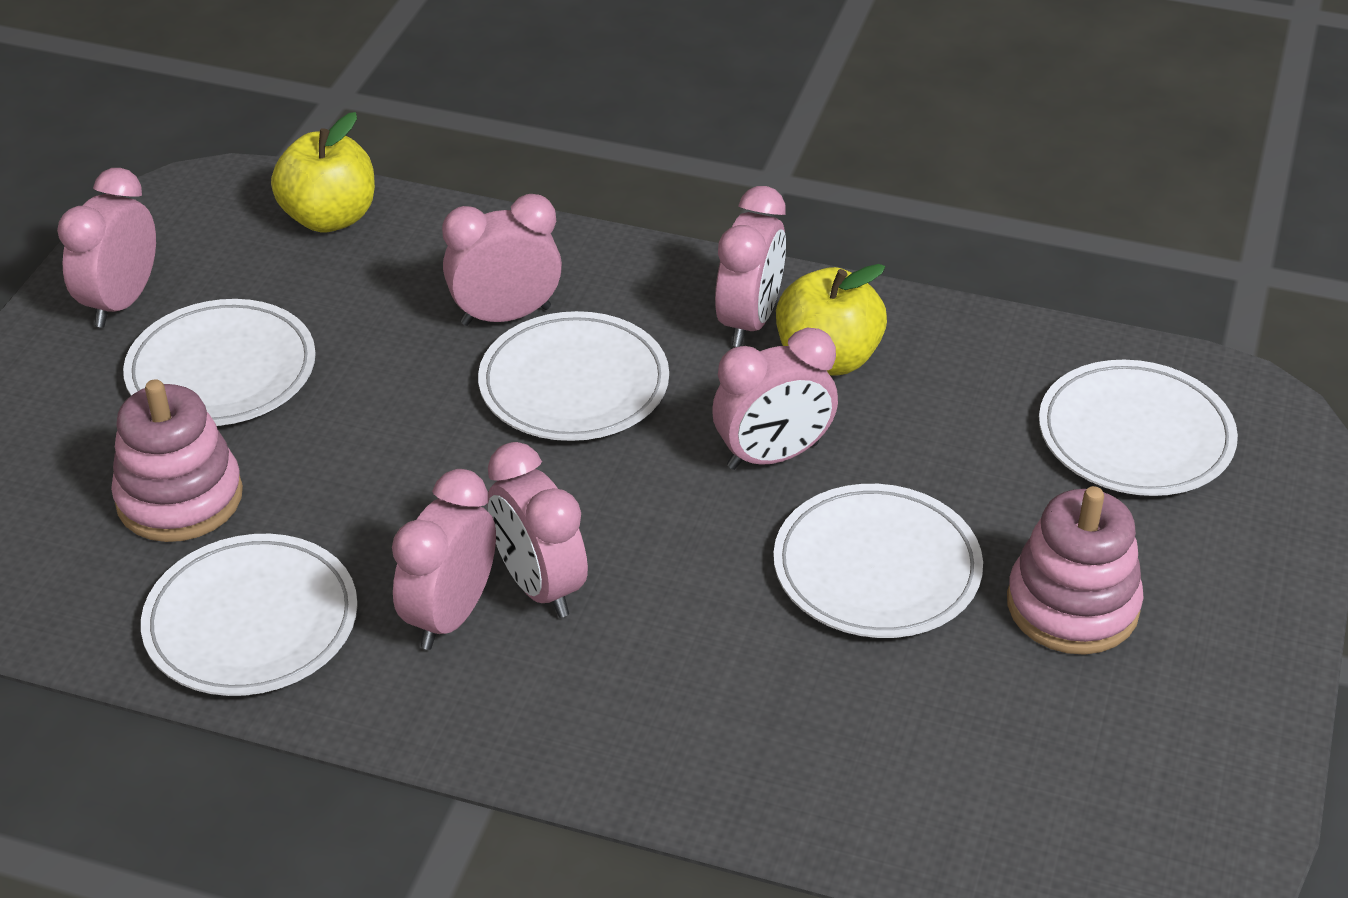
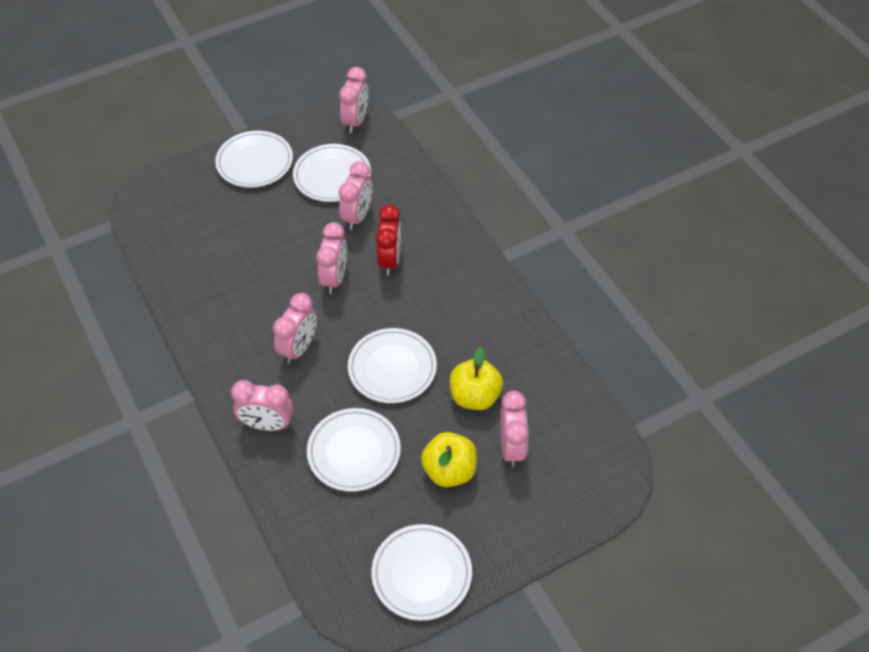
pink stacking toy: 2 -> 0
red clock: 0 -> 1

